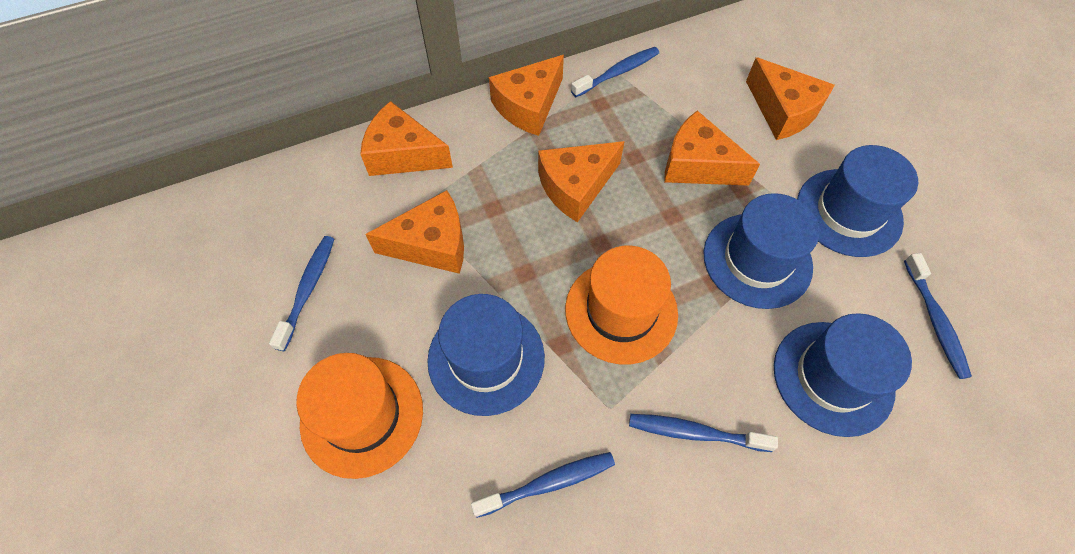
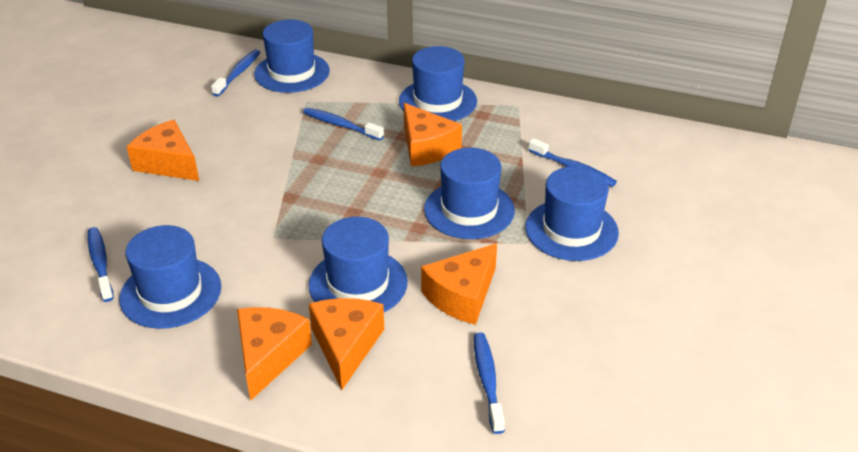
blue hat: 4 -> 6
orange cheese: 6 -> 5
orange hat: 2 -> 0

